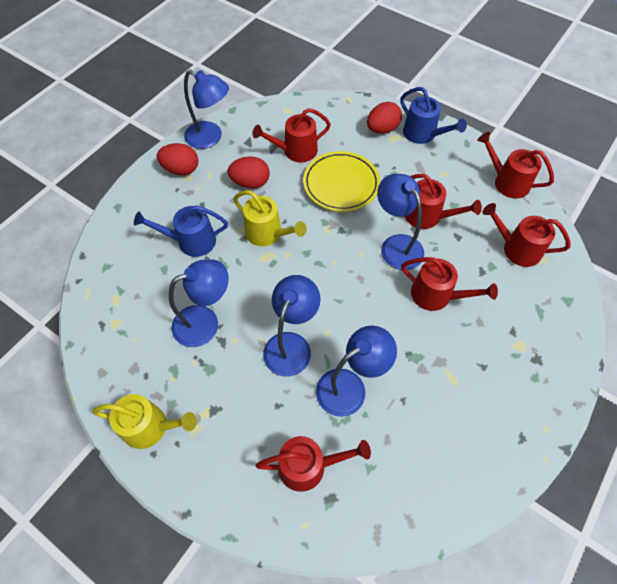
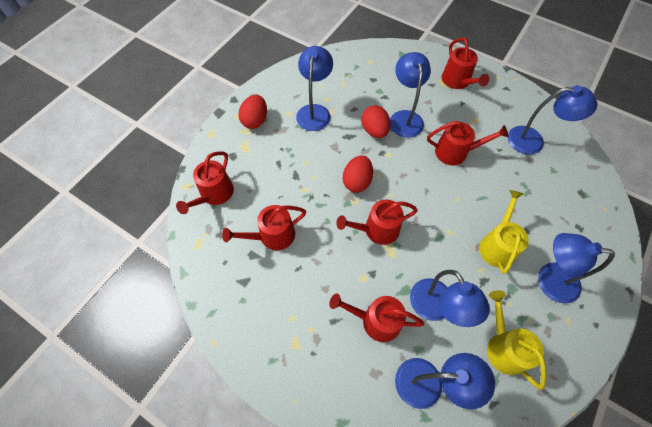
blue lamp: 5 -> 6
blue watering can: 2 -> 0
yellow plate: 1 -> 0

